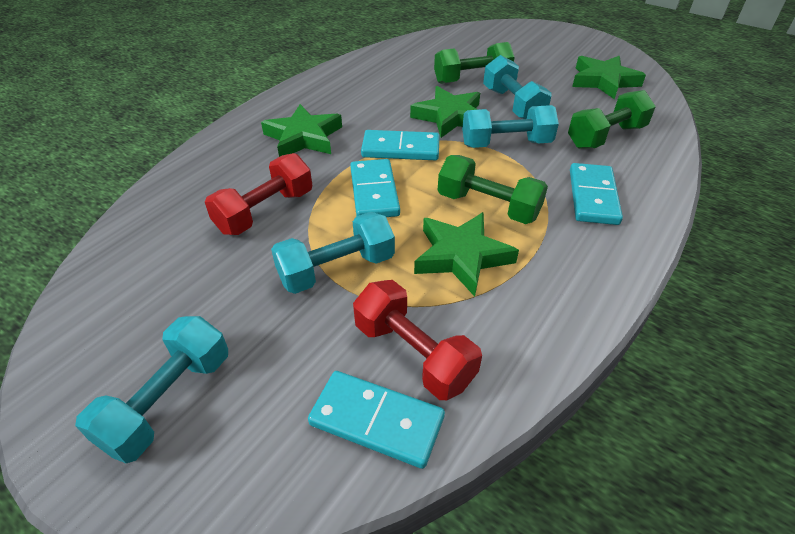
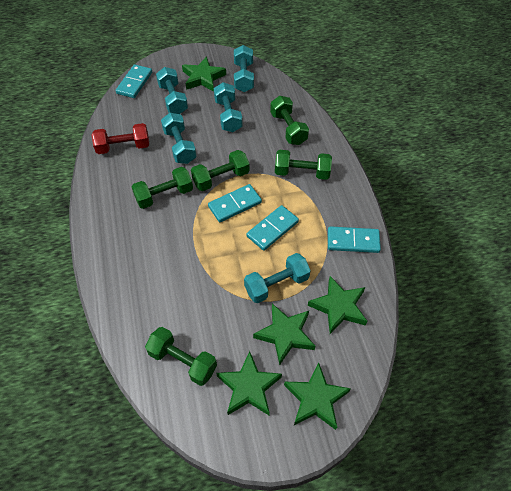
green dumbbell: 3 -> 5
green star: 4 -> 5
red dumbbell: 2 -> 1
turquoise dumbbell: 4 -> 5

